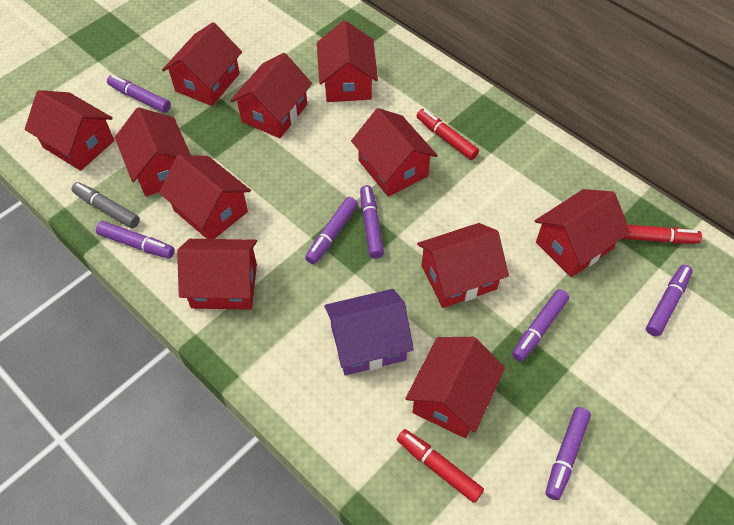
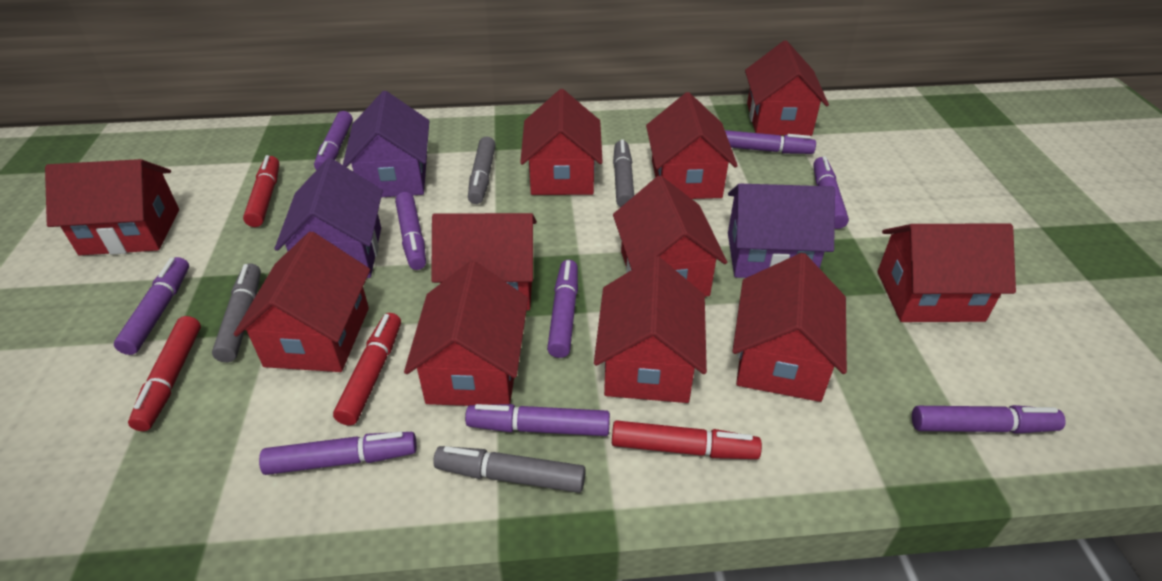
grey marker: 1 -> 4
purple house: 1 -> 3
purple marker: 7 -> 9
red marker: 3 -> 4

